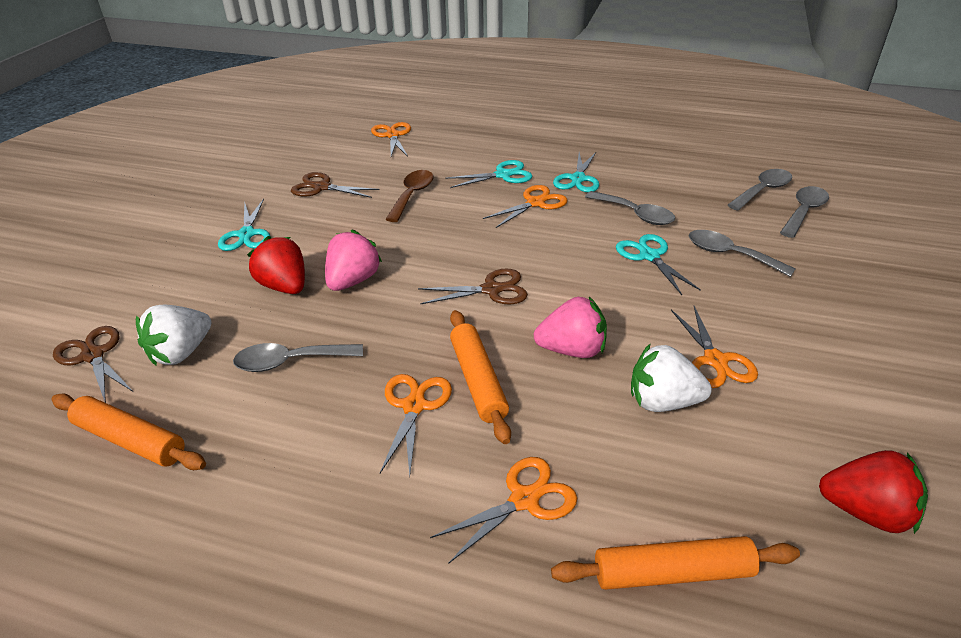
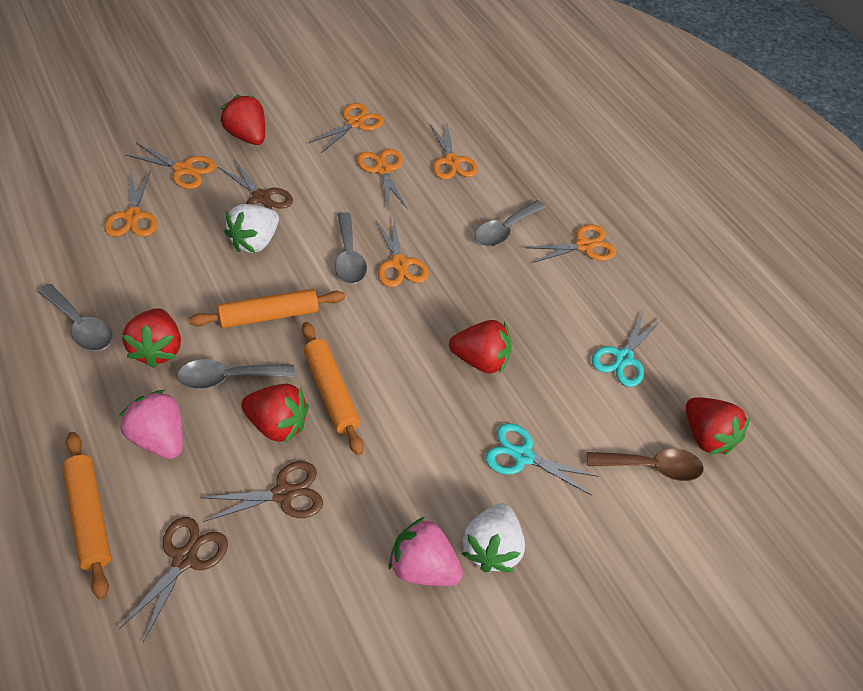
grey spoon: 5 -> 4
orange scissors: 5 -> 7
red strawberry: 2 -> 5
turquoise scissors: 4 -> 2

